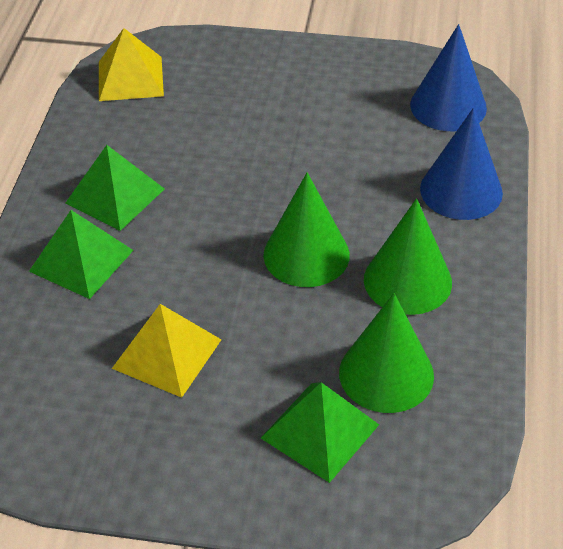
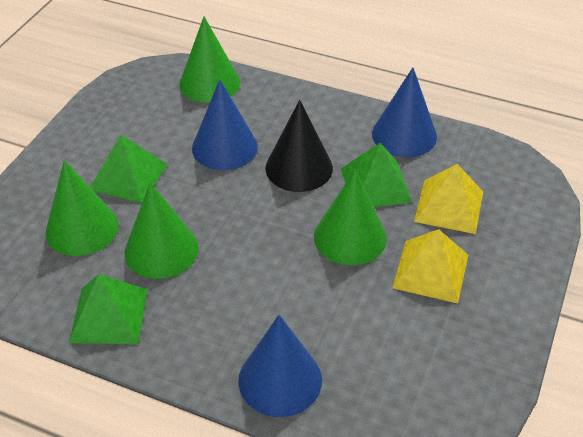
black cone: 0 -> 1
blue cone: 2 -> 3
green cone: 3 -> 4

